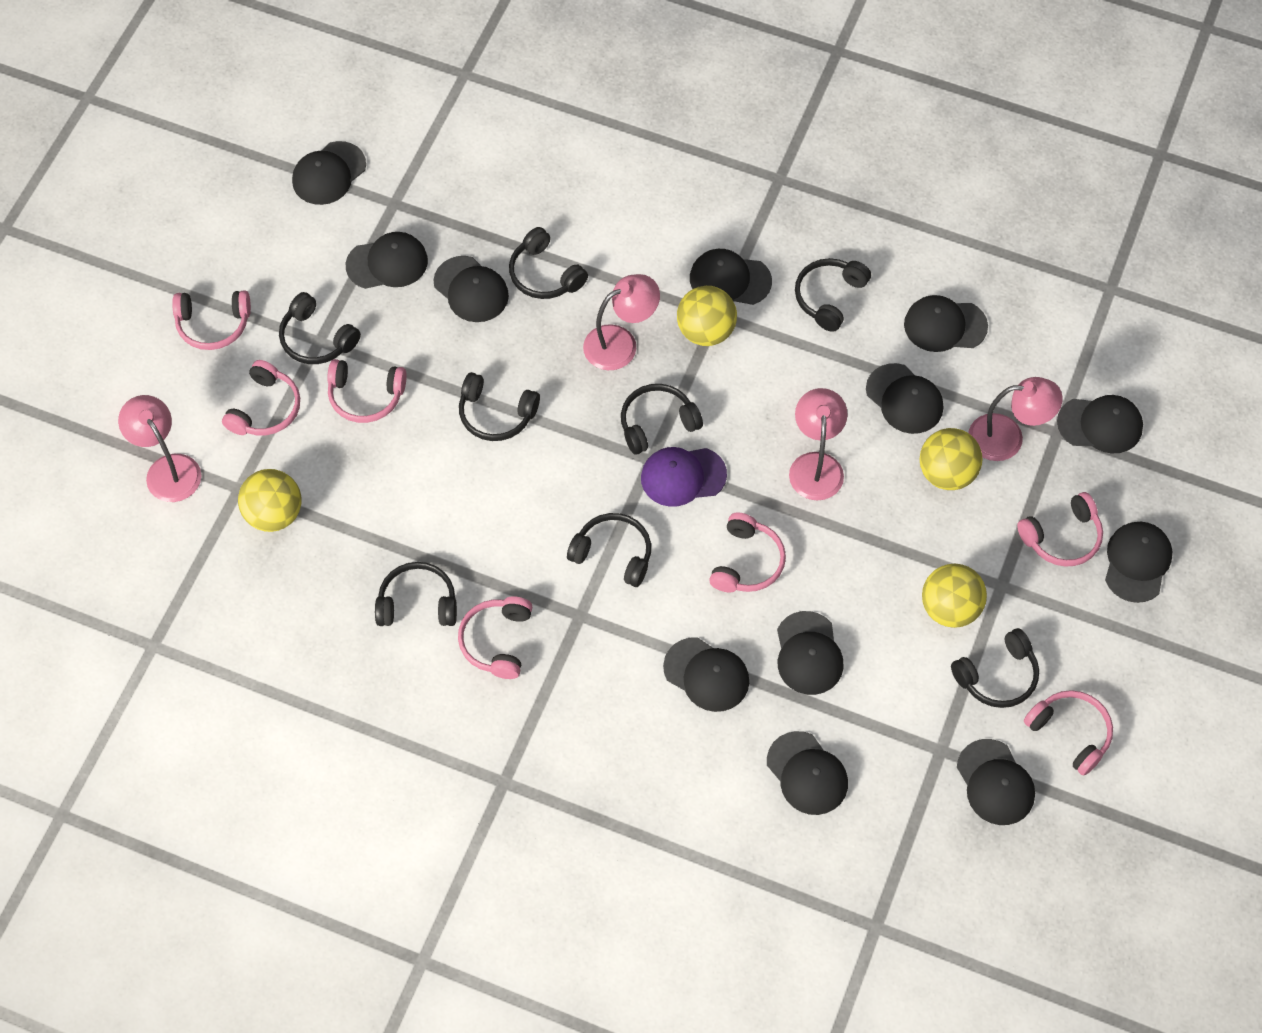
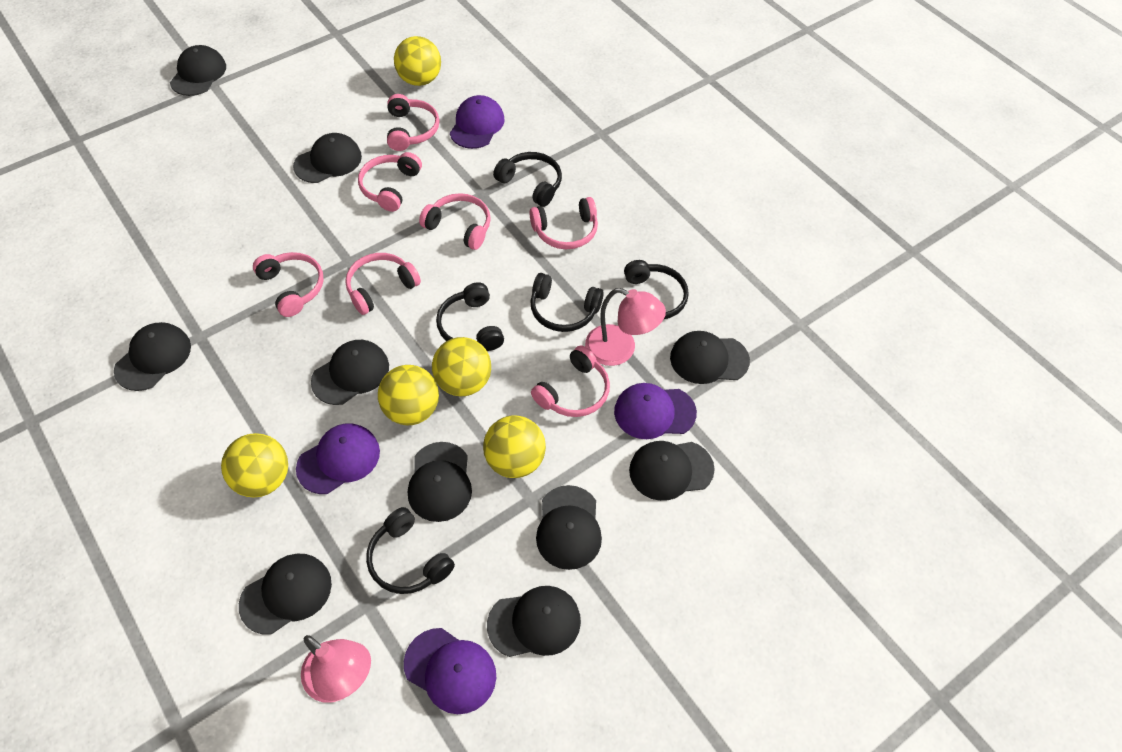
black cap: 12 -> 10
black headphones: 8 -> 5
pink lamp: 4 -> 2
purple cap: 1 -> 4
yellow ball: 4 -> 5

